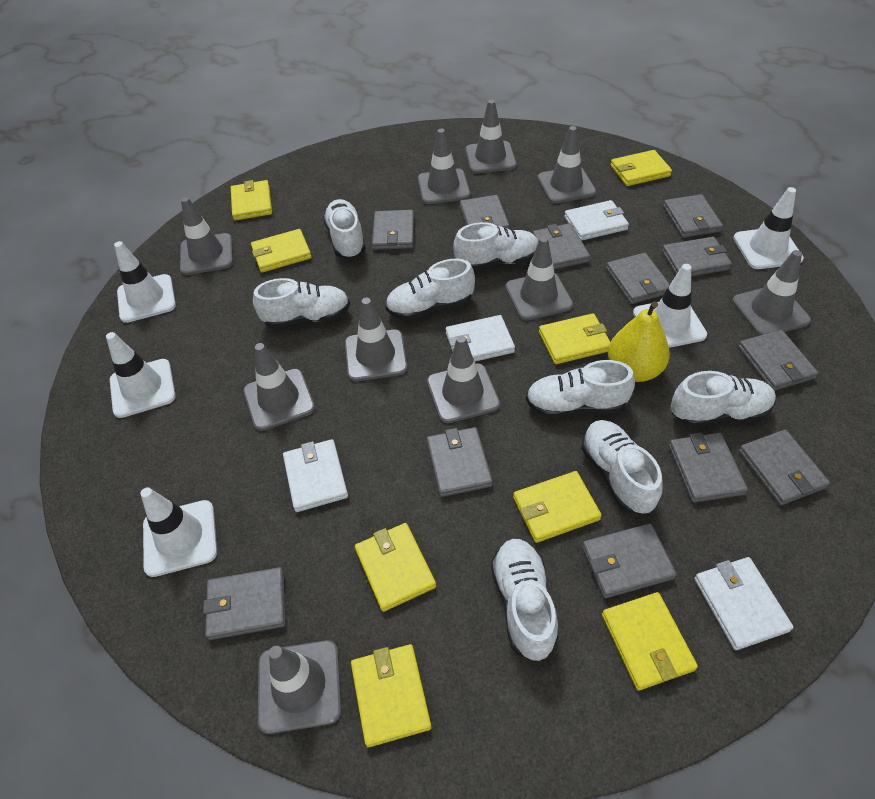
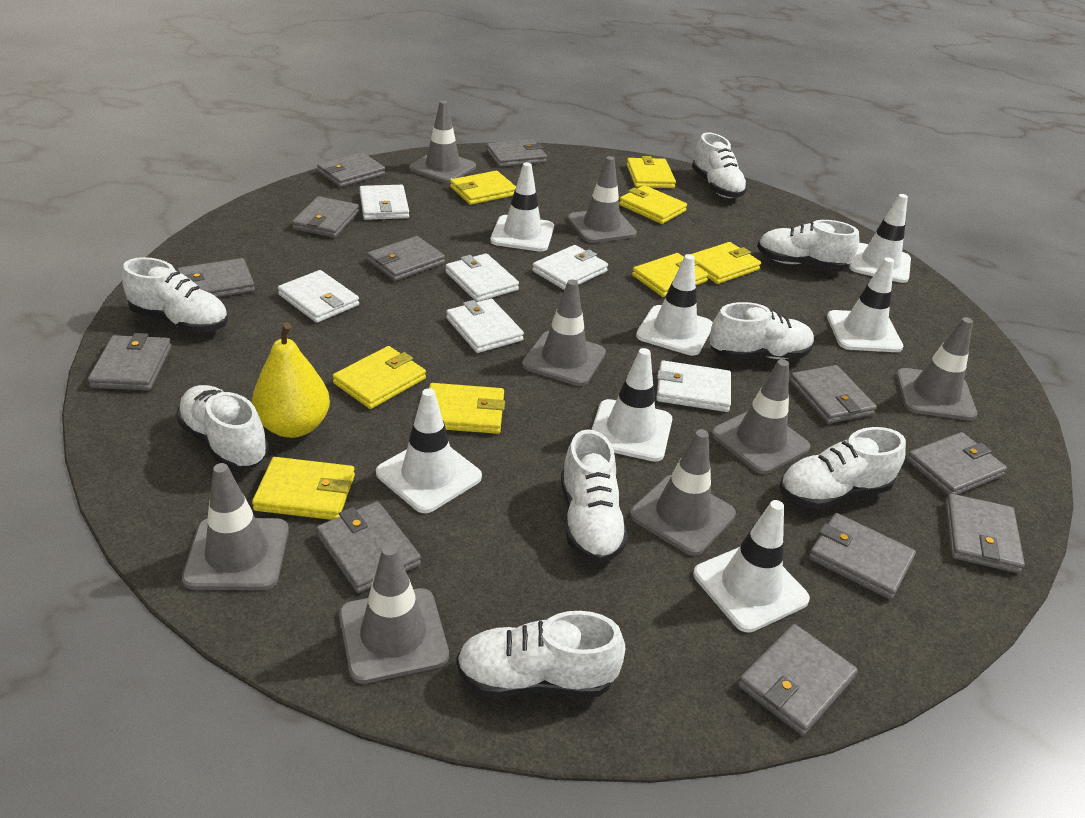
grey traffic cone: 10 -> 8
white traffic cone: 5 -> 7
white wallet: 4 -> 6

